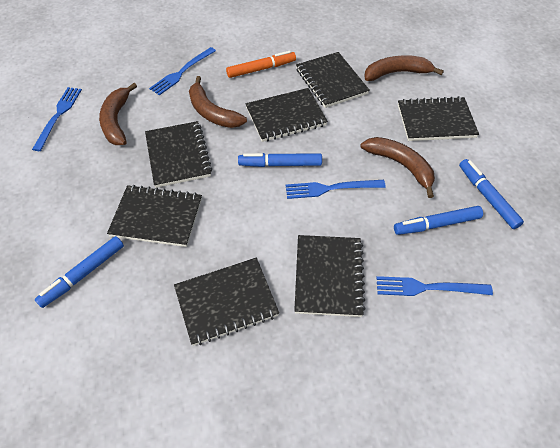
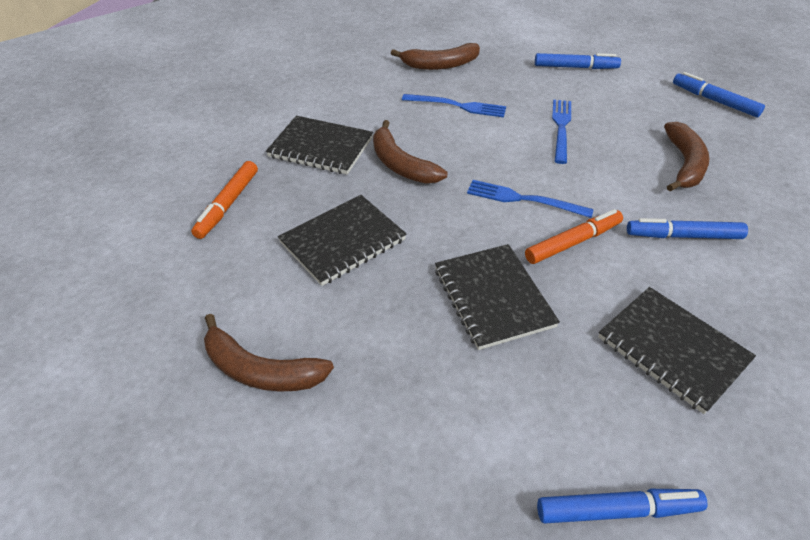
black notebook: 7 -> 4
blue fork: 4 -> 3
orange marker: 1 -> 2

